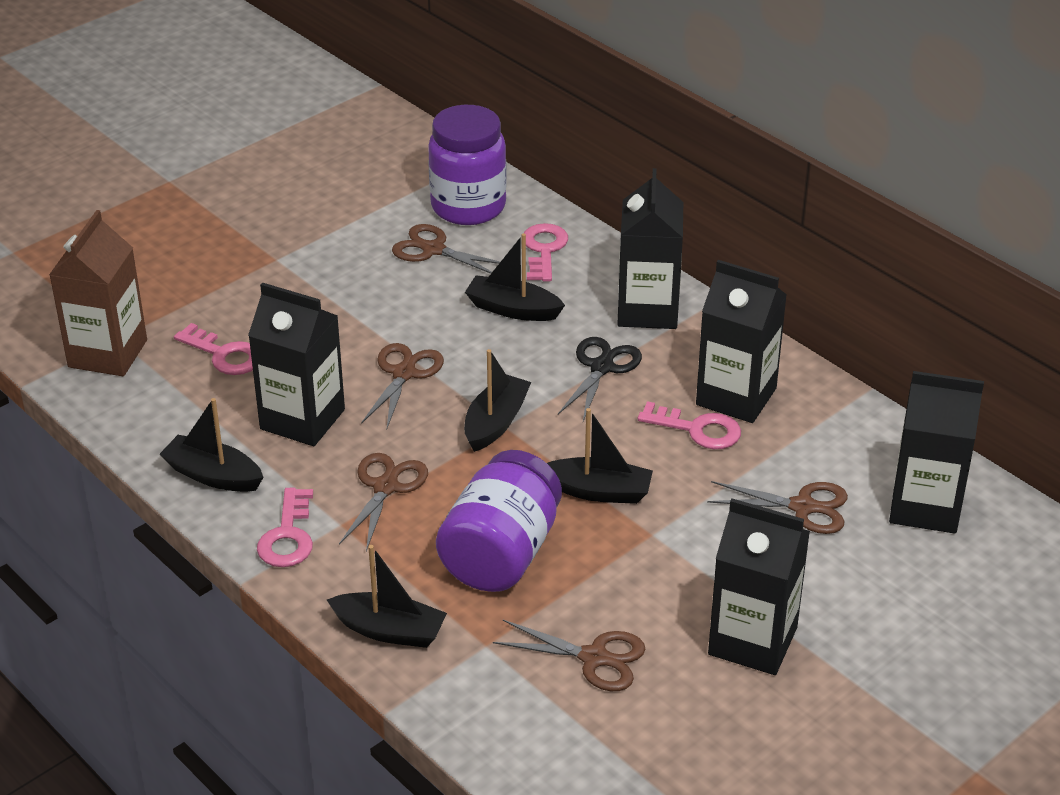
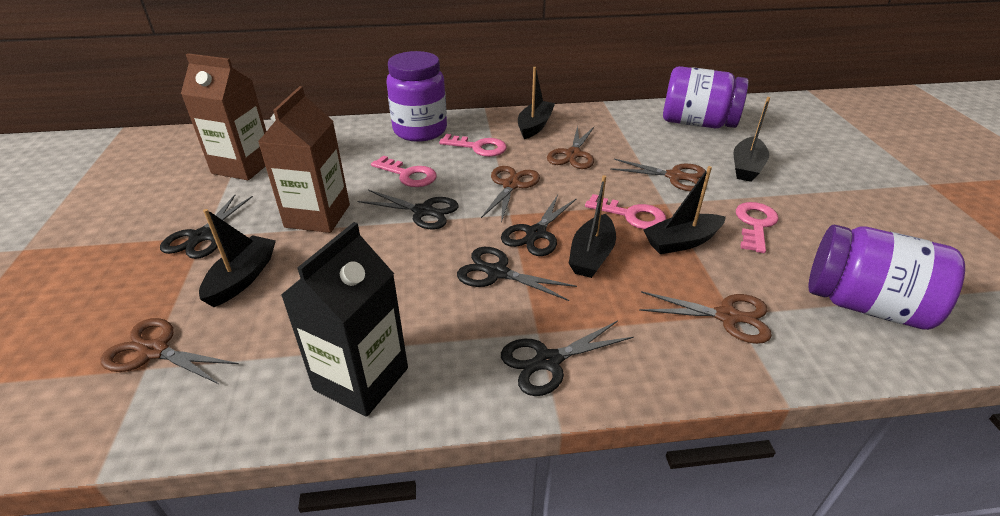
black carton: 5 -> 1
black scissors: 1 -> 5
brown carton: 1 -> 2
purple jar: 2 -> 3

